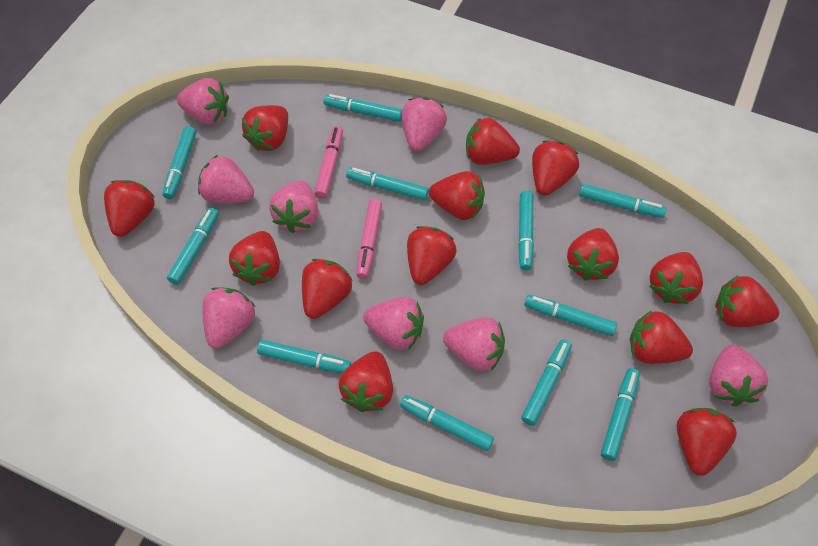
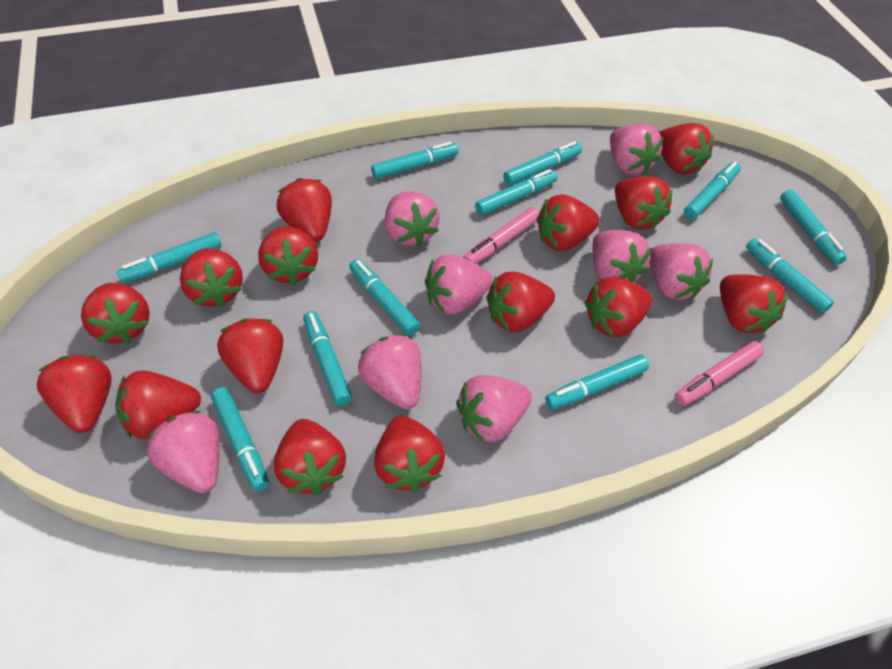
red strawberry: 14 -> 15

